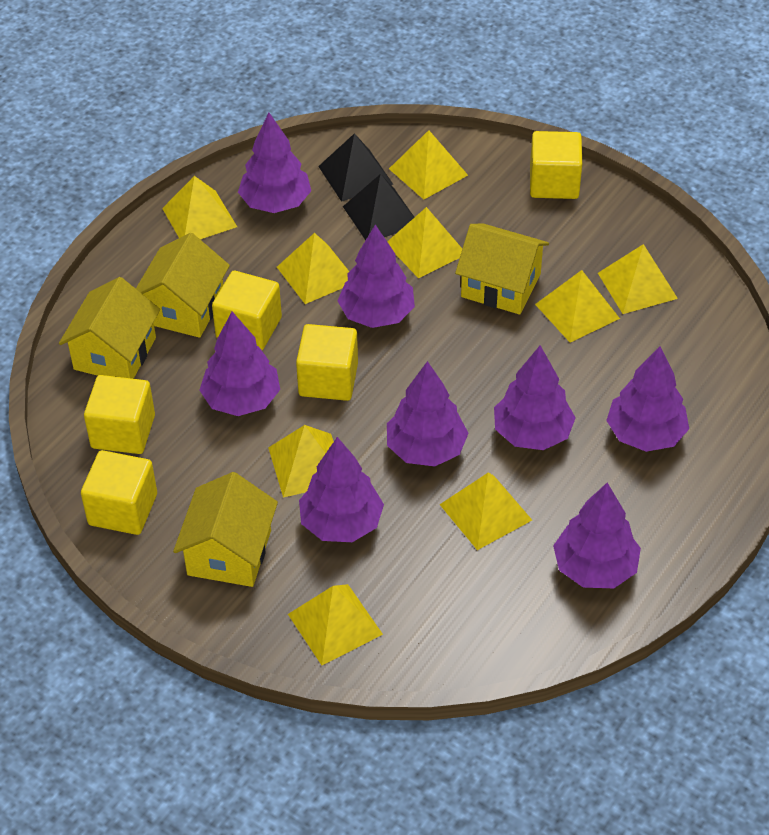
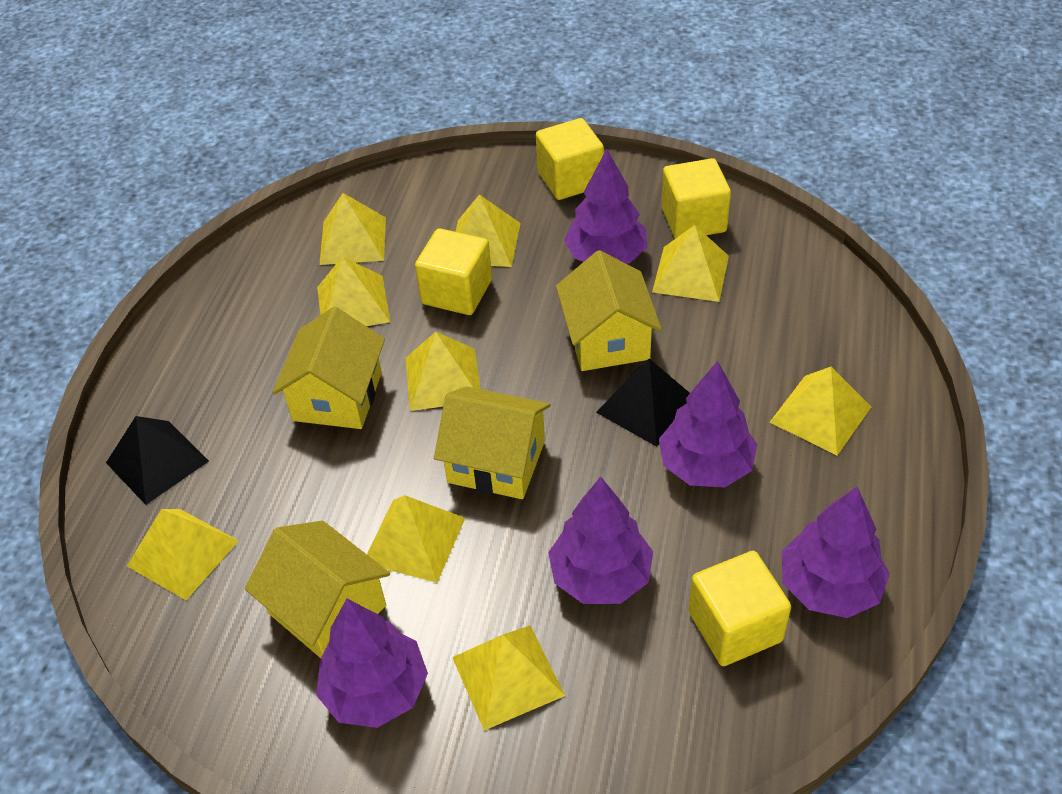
purple tree: 8 -> 5
yellow cube: 5 -> 4

